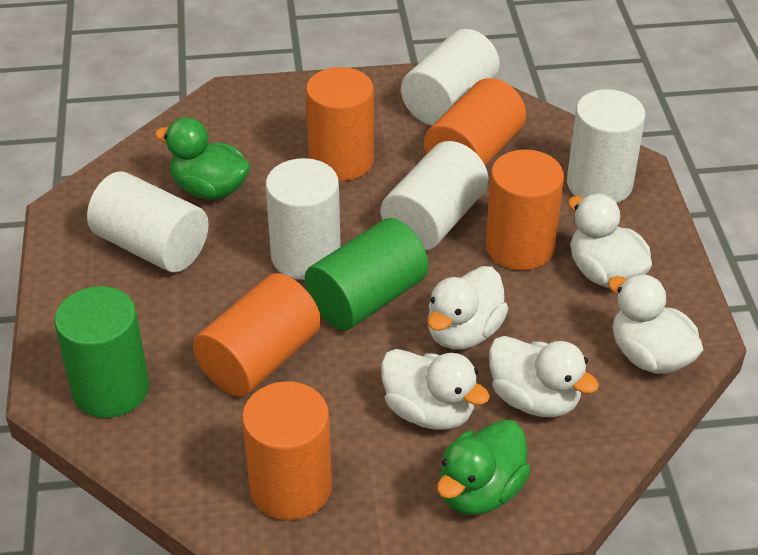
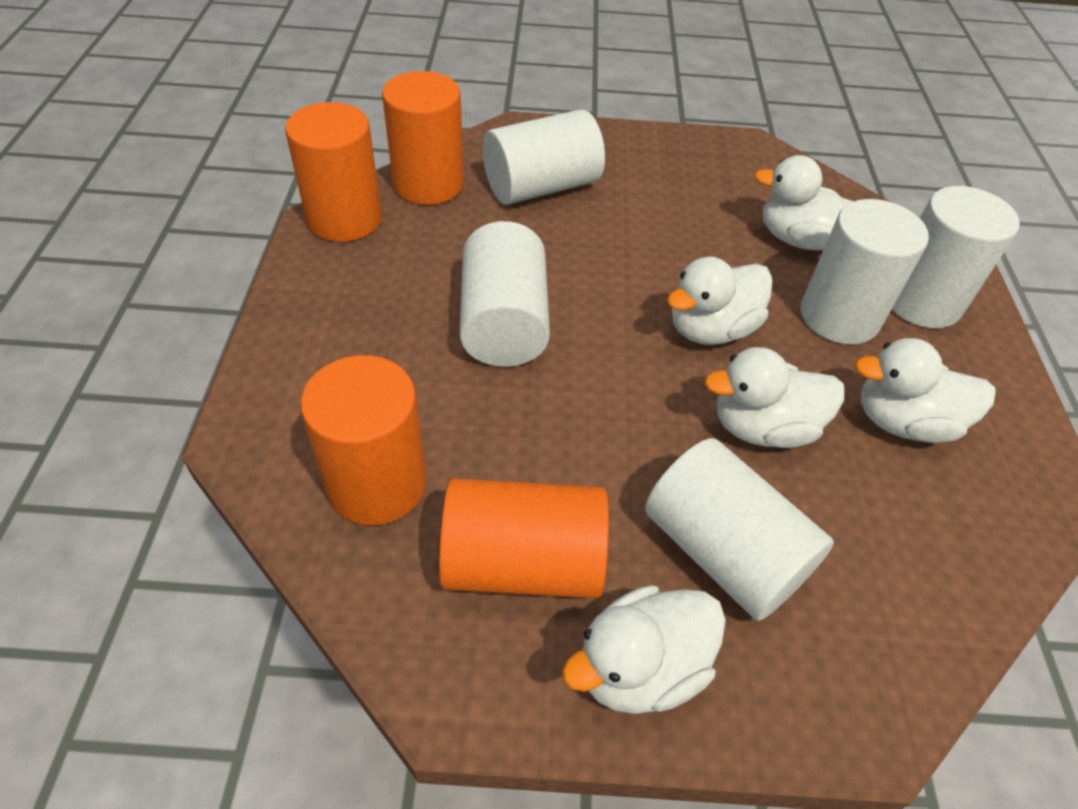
green cylinder: 2 -> 0
green duck: 2 -> 0
orange cylinder: 5 -> 4

